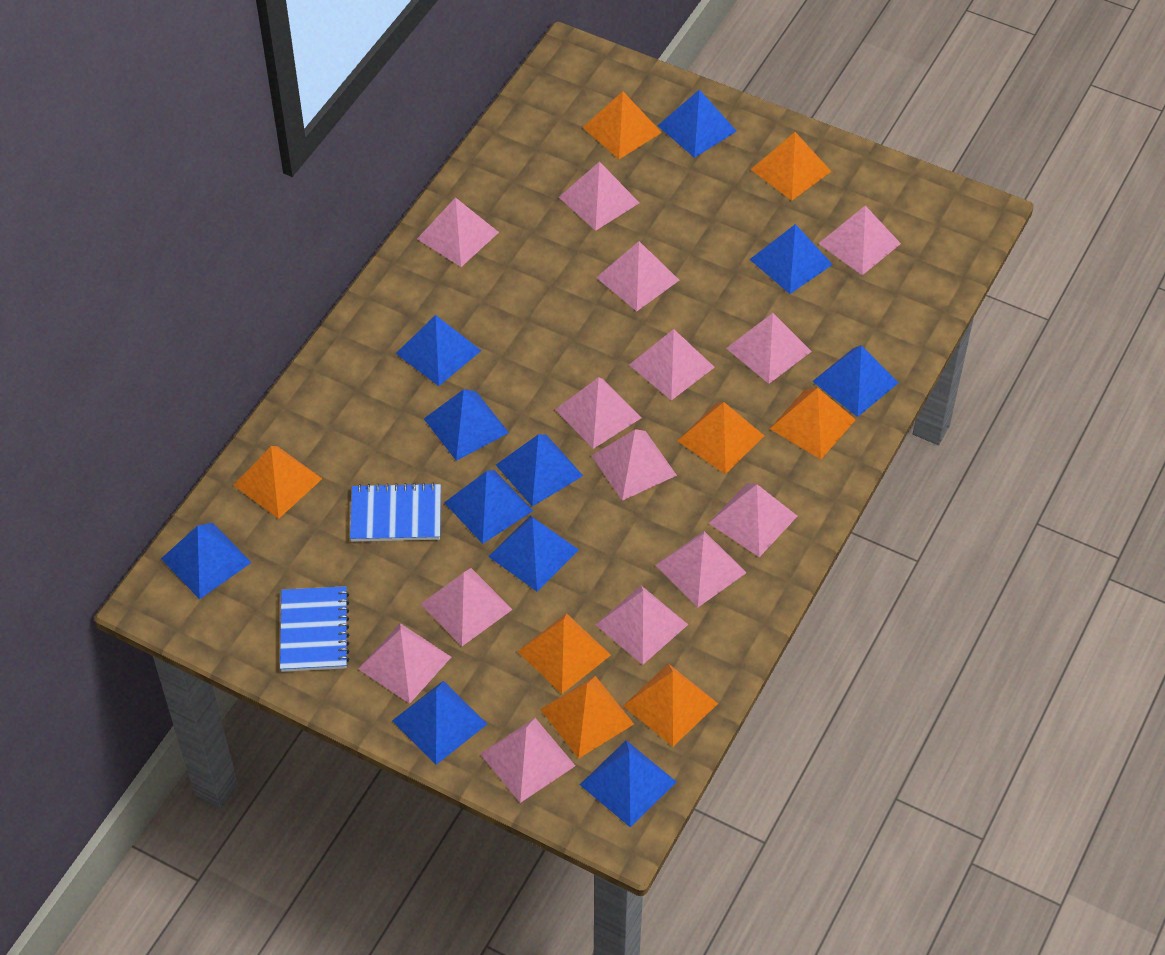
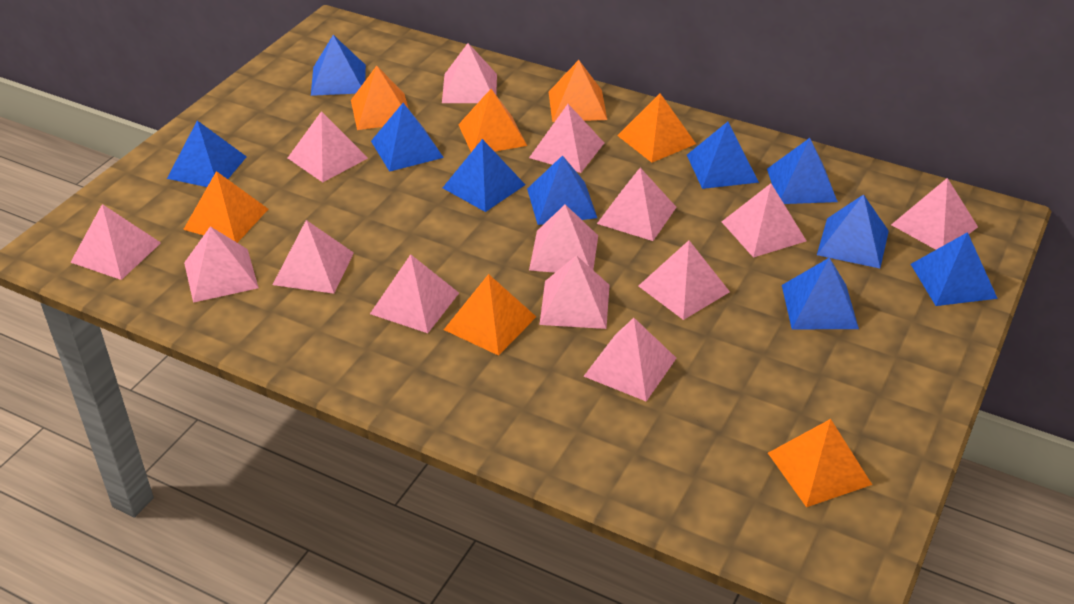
blue notebook: 2 -> 0
blue pyramid: 11 -> 10
orange pyramid: 8 -> 7

